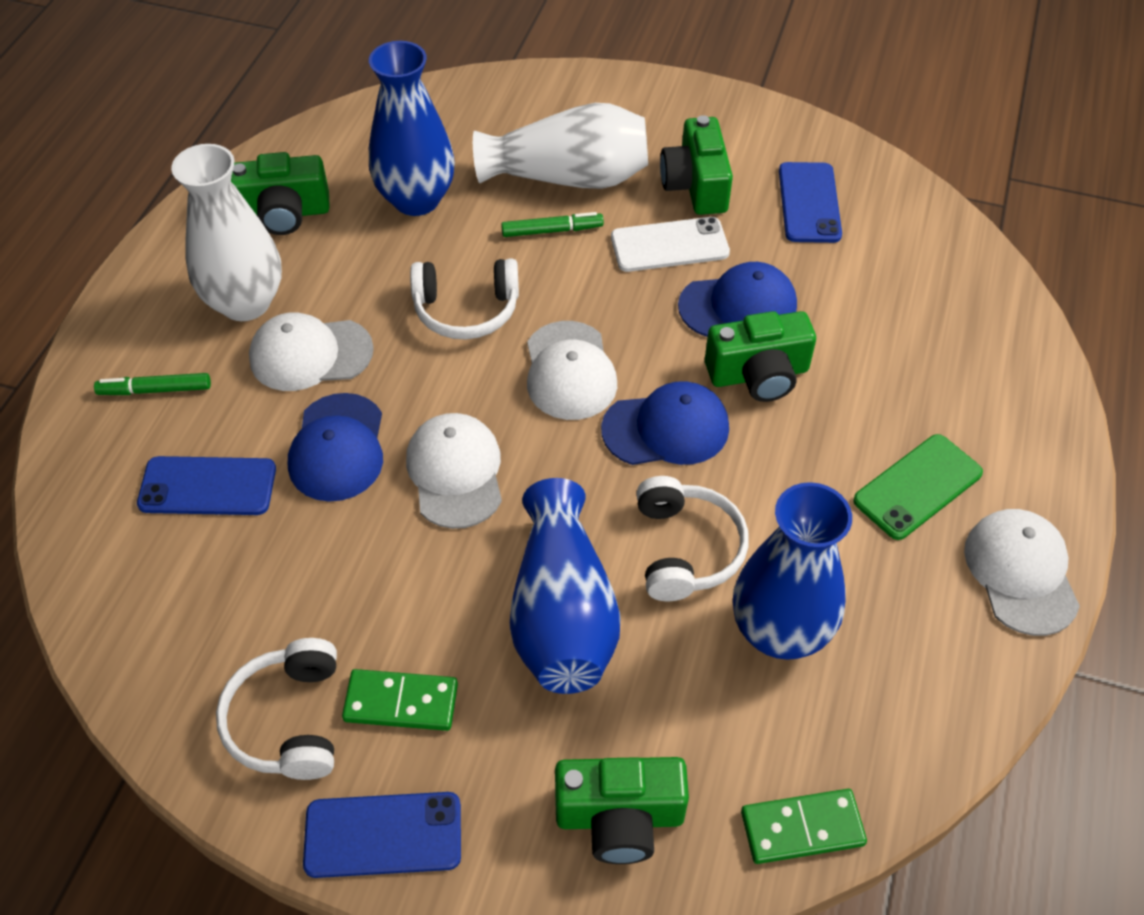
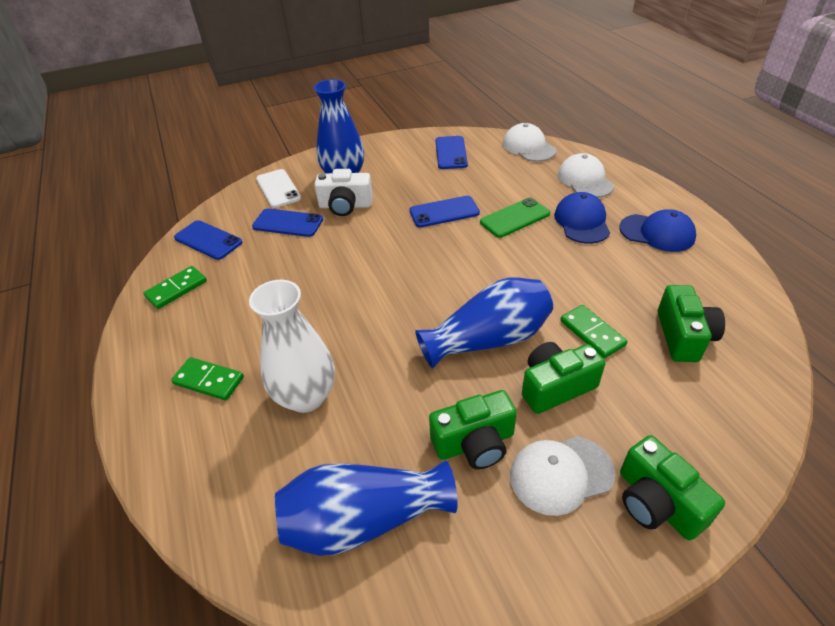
blue cap: 3 -> 2
blue phone: 3 -> 4
green domino: 2 -> 3
green marker: 2 -> 0
white camera: 0 -> 1
white cap: 4 -> 3
white headphones: 3 -> 0
white vase: 2 -> 1

